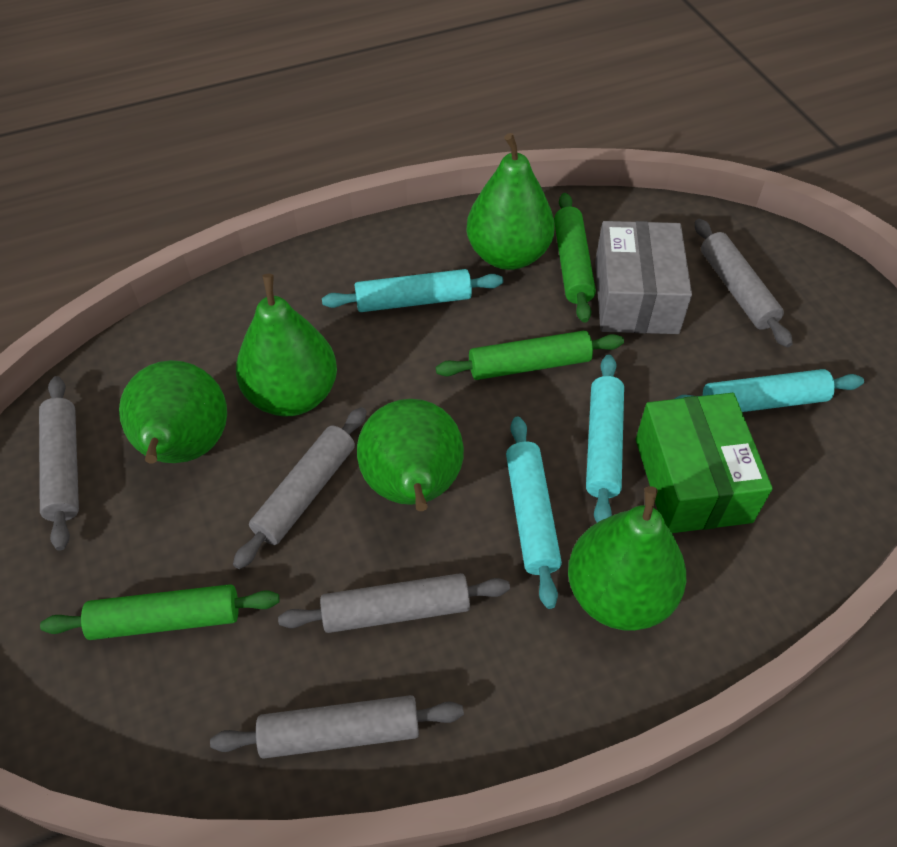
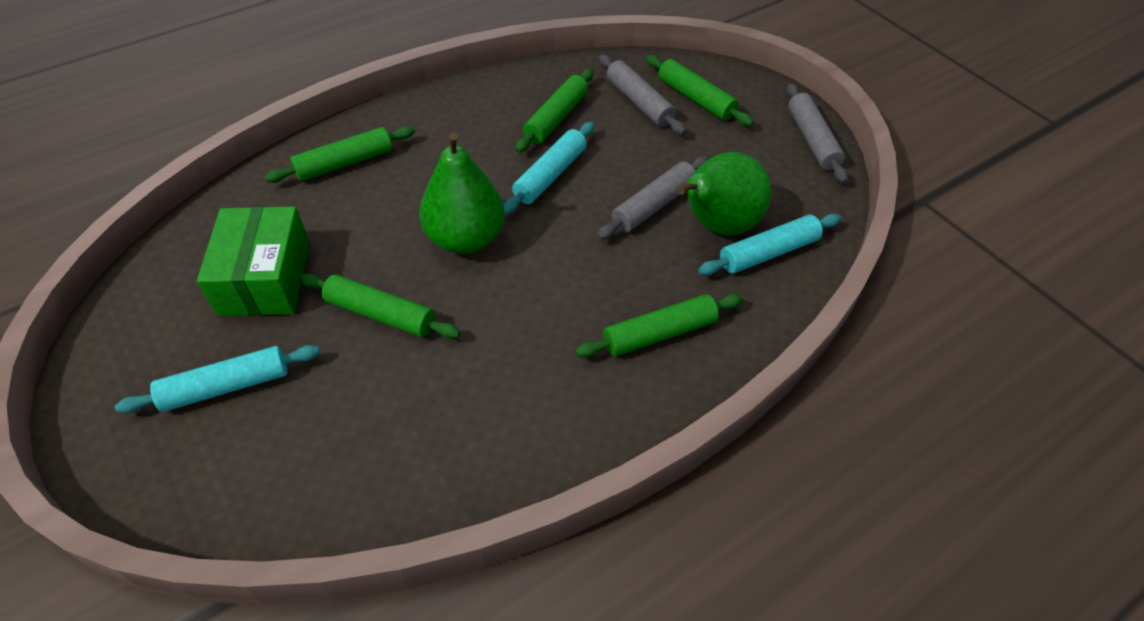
green pear: 5 -> 2
green rolling pin: 3 -> 5
grey box: 1 -> 0
grey rolling pin: 5 -> 3
turquoise rolling pin: 4 -> 3

